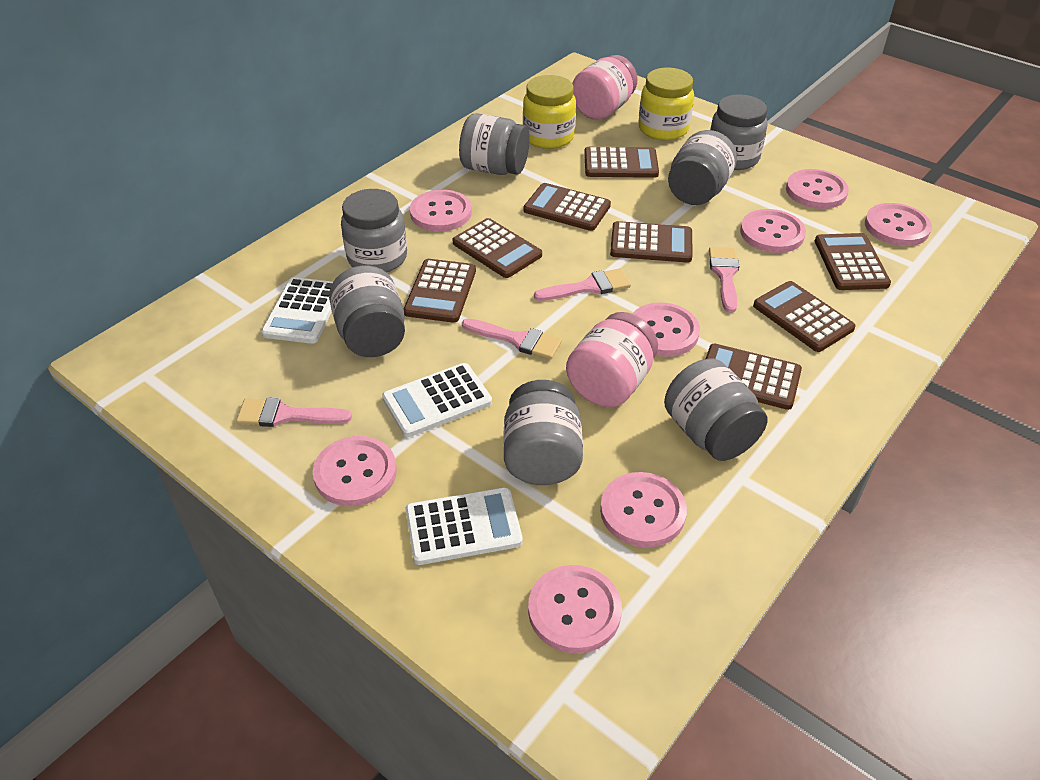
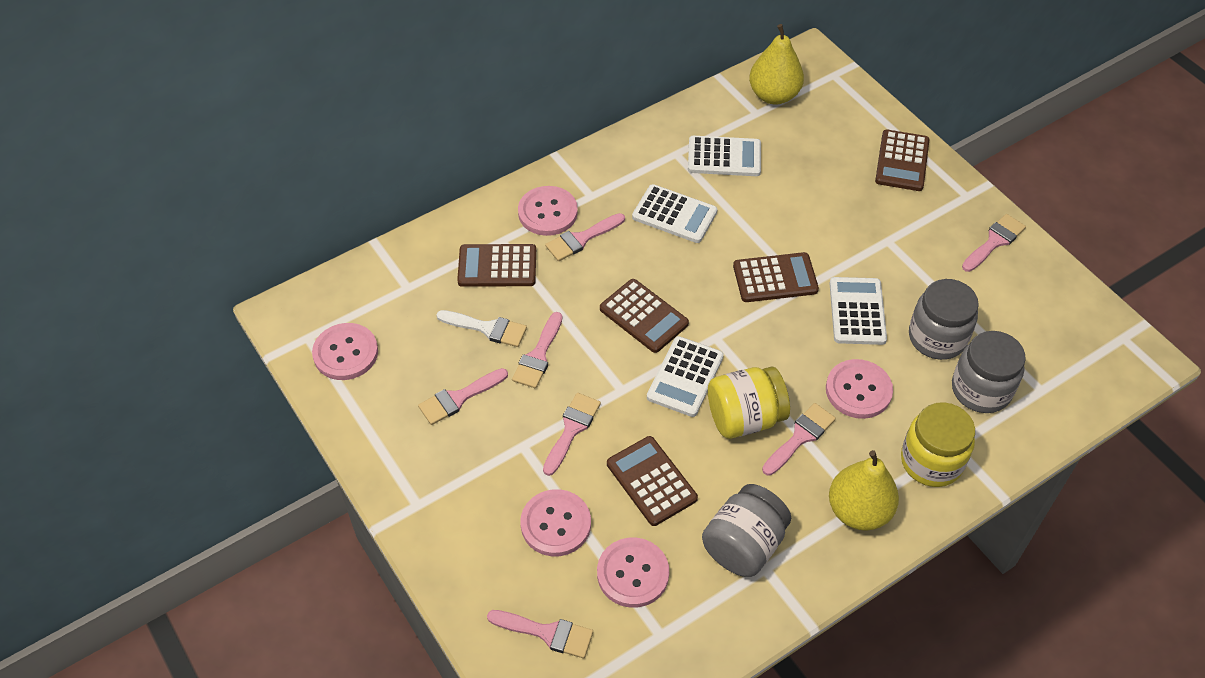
brown calculator: 8 -> 5
grey jar: 7 -> 3
pink brush: 4 -> 7
pink button: 8 -> 5
pink jar: 2 -> 0
white brush: 0 -> 1
white calculator: 3 -> 4
yellow pear: 0 -> 2

